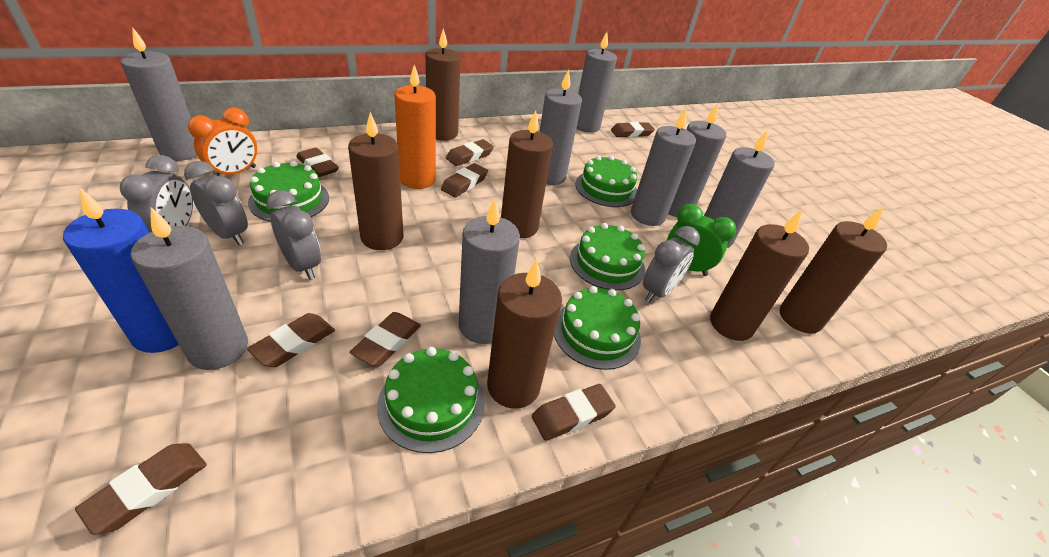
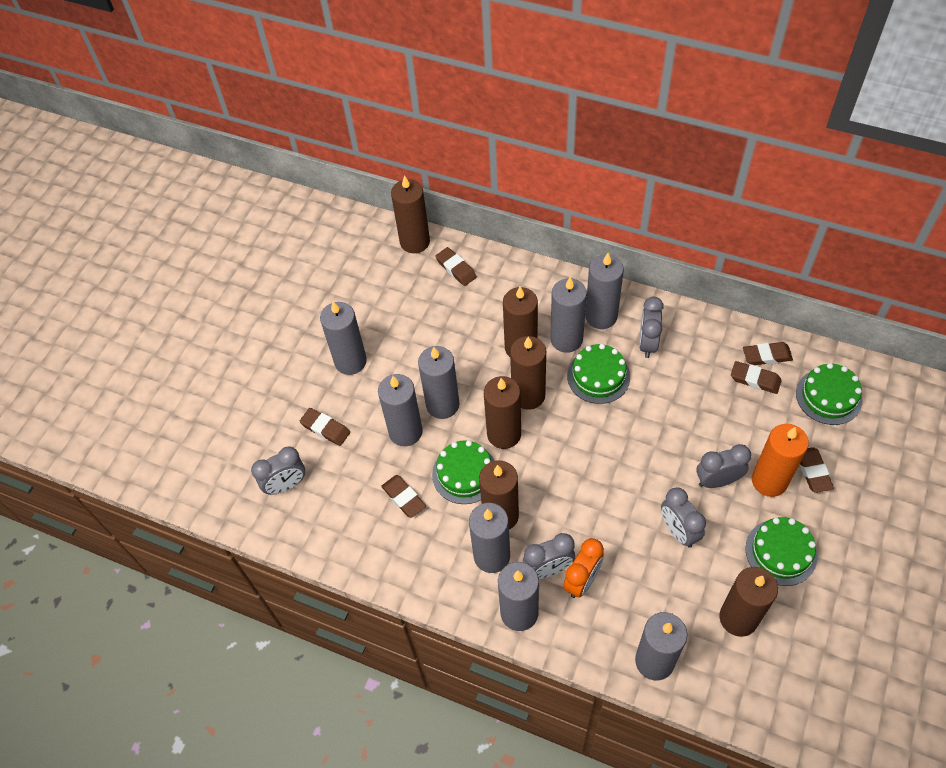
blue candle: 1 -> 0
brown eraser: 8 -> 6
green cake: 5 -> 4
green clock: 1 -> 0
grey clock: 4 -> 5

